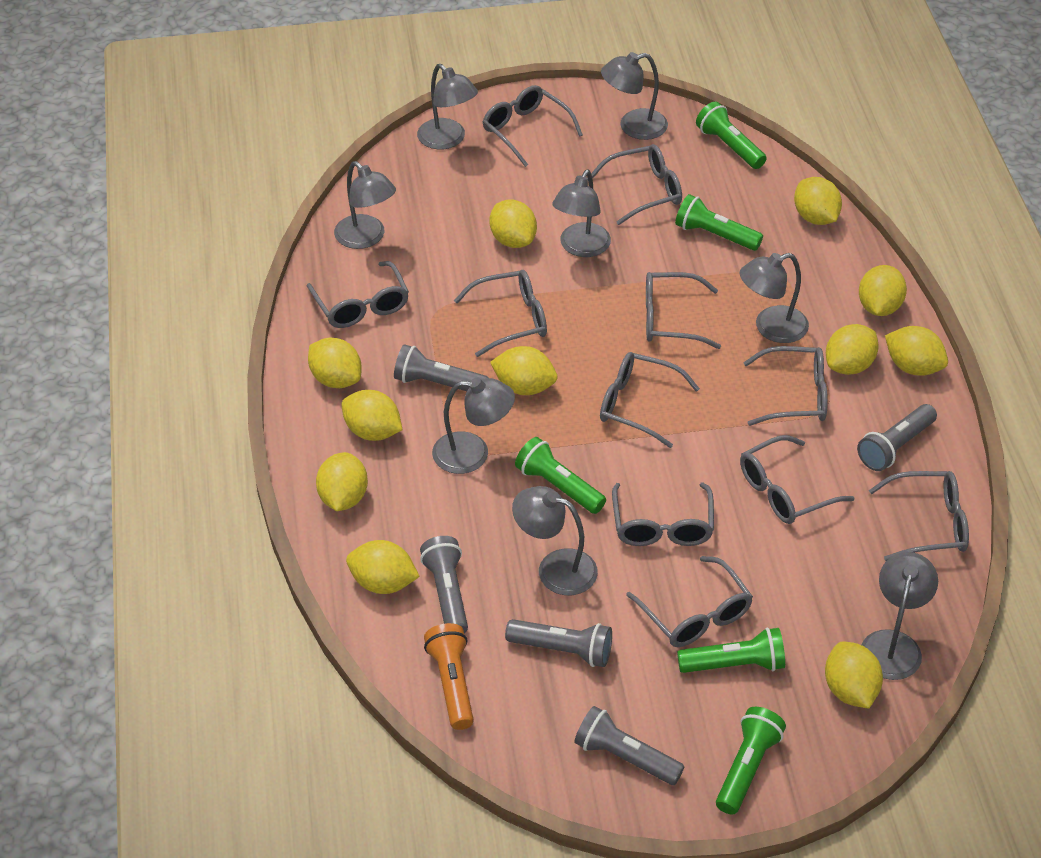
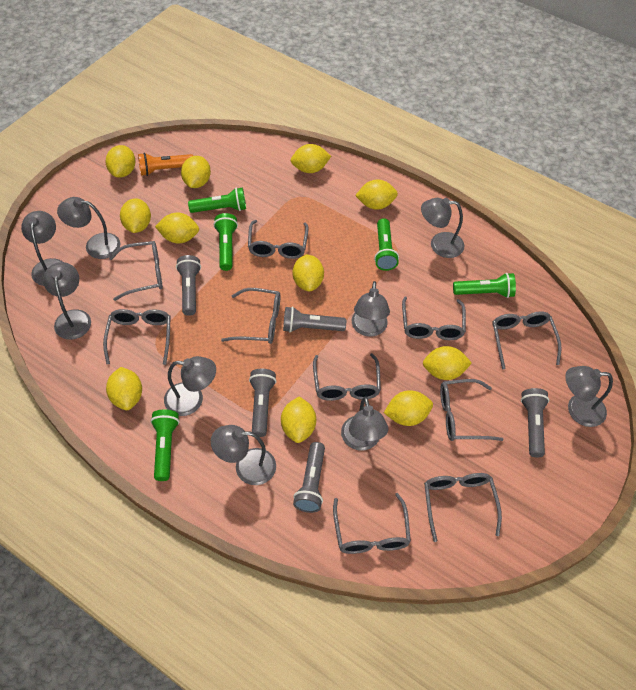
grey glasses: 11 -> 10
grey lamp: 8 -> 9

